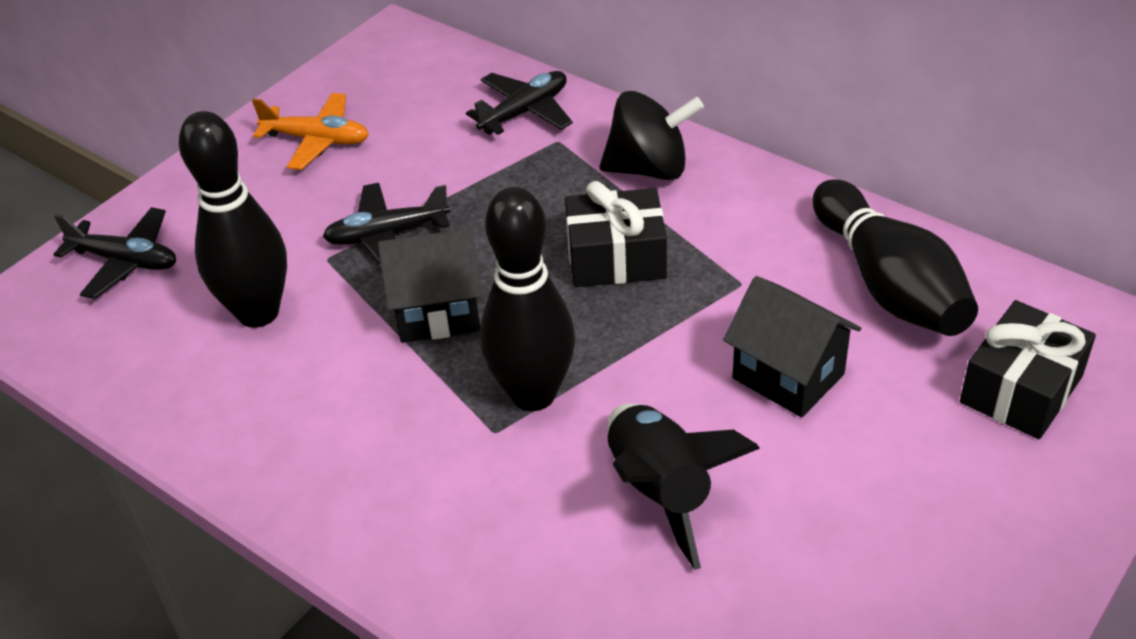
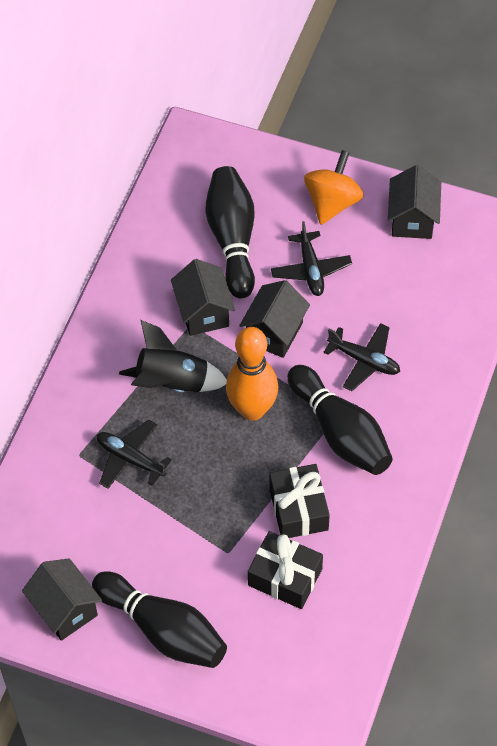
black house: 2 -> 4
black spinning top: 1 -> 0
orange bowling pin: 0 -> 1
orange plane: 1 -> 0
orange spinning top: 0 -> 1

